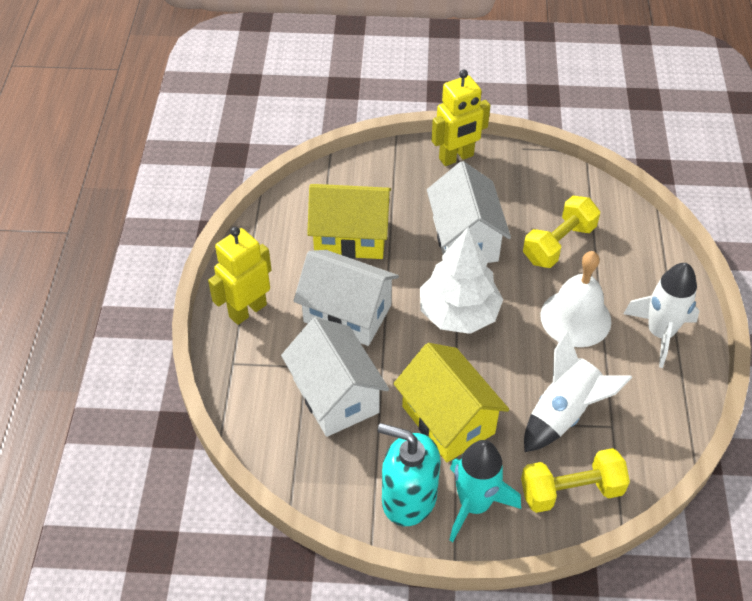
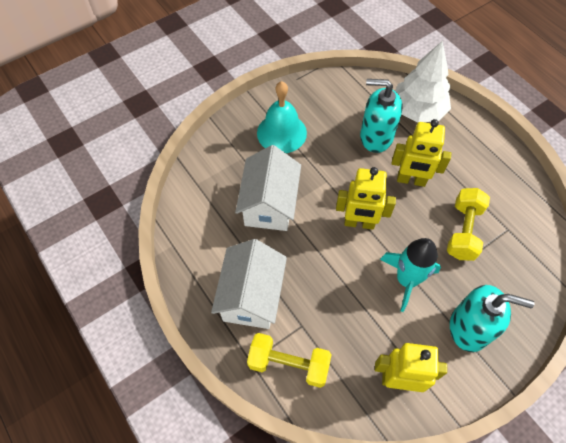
turquoise bell: 0 -> 1
turquoise soap dispenser: 1 -> 2
white bell: 1 -> 0
white house: 3 -> 2
white rocket: 2 -> 0
yellow house: 2 -> 0
yellow robot: 2 -> 3

